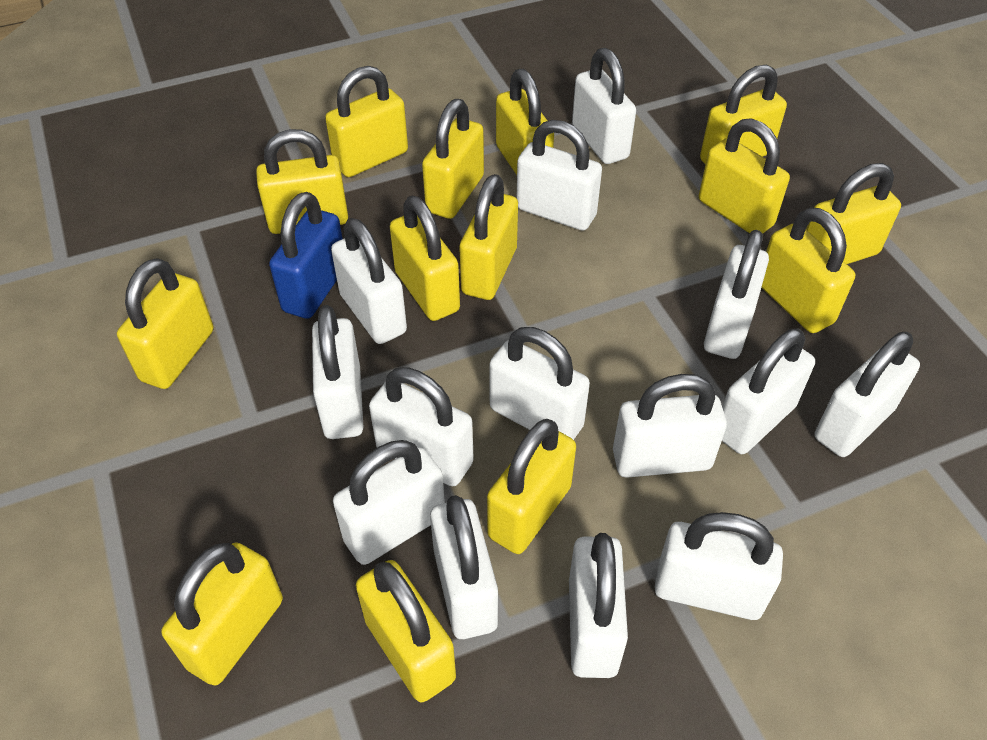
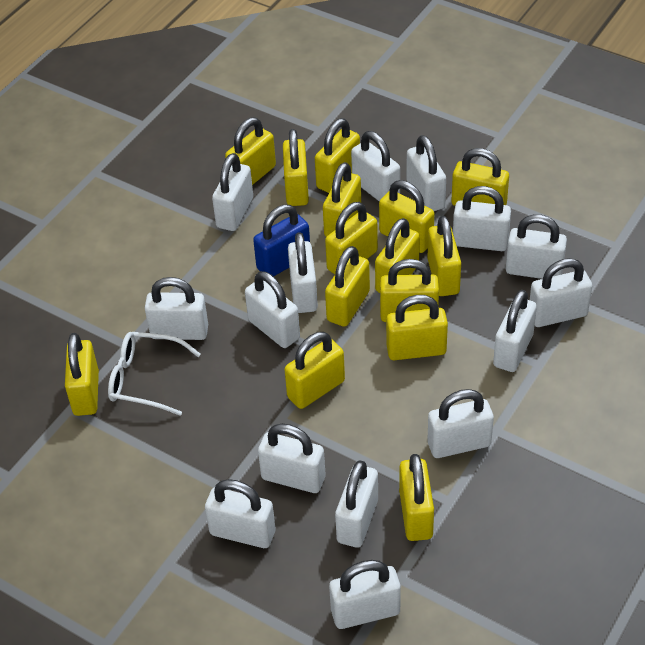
white glasses: 0 -> 1
white padlock: 14 -> 15
yellow padlock: 14 -> 15

